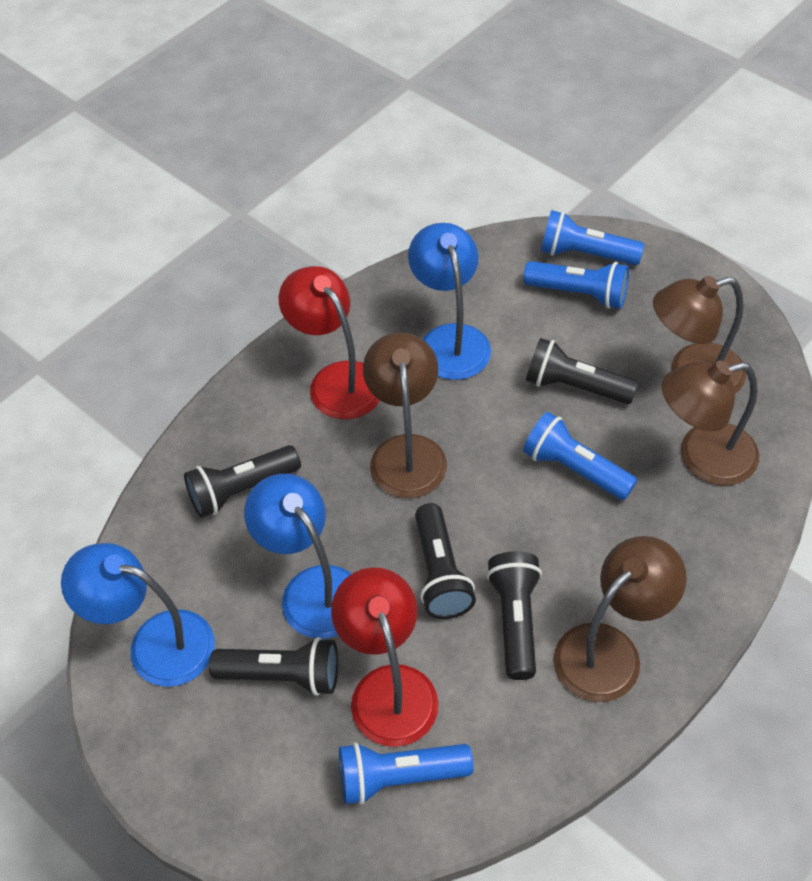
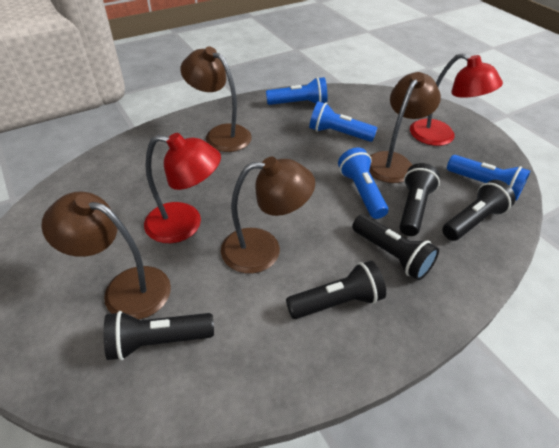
blue lamp: 3 -> 0

